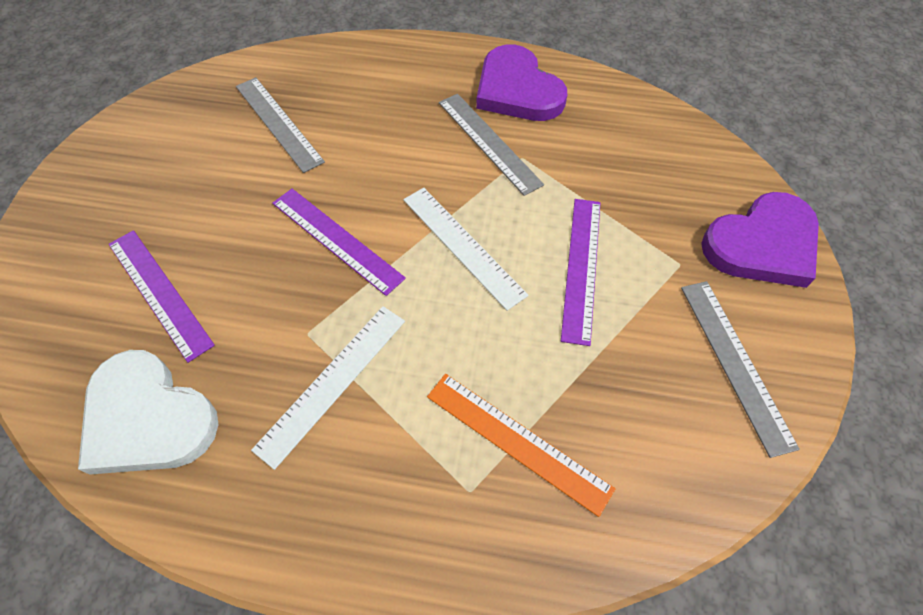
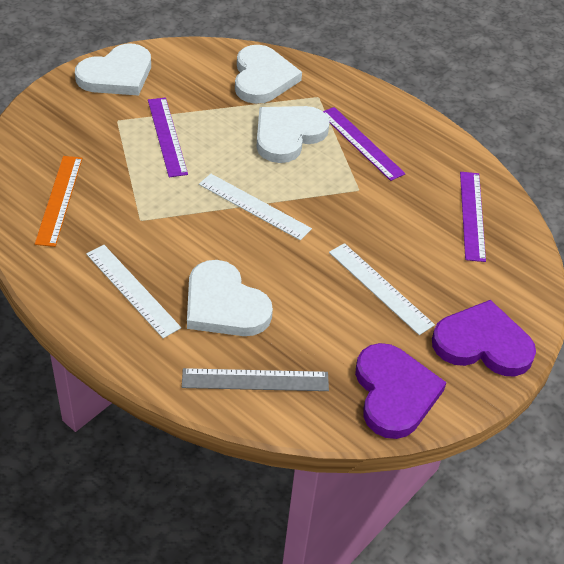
grey ruler: 3 -> 1
white heart: 1 -> 4
white ruler: 2 -> 3

